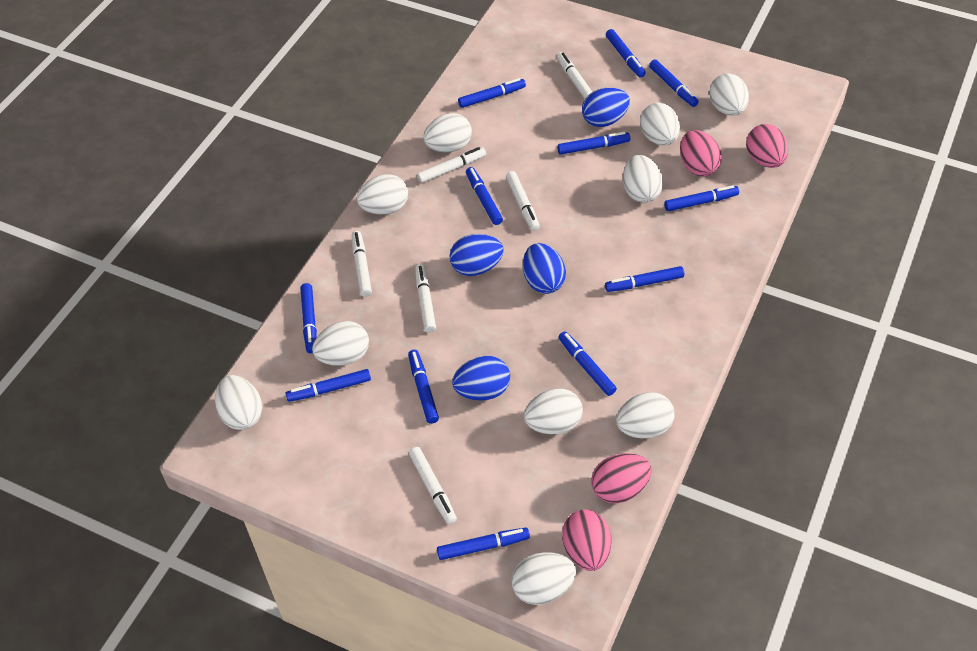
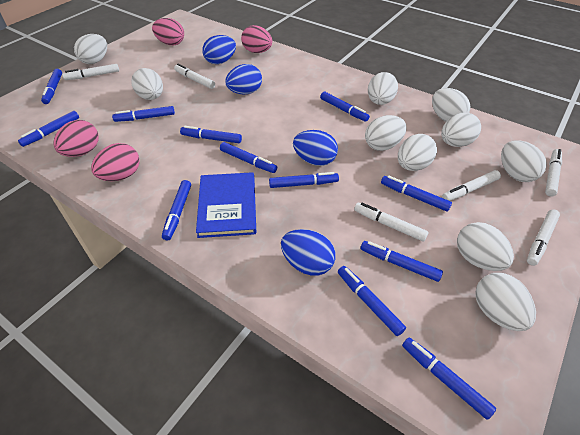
blue book: 0 -> 1

